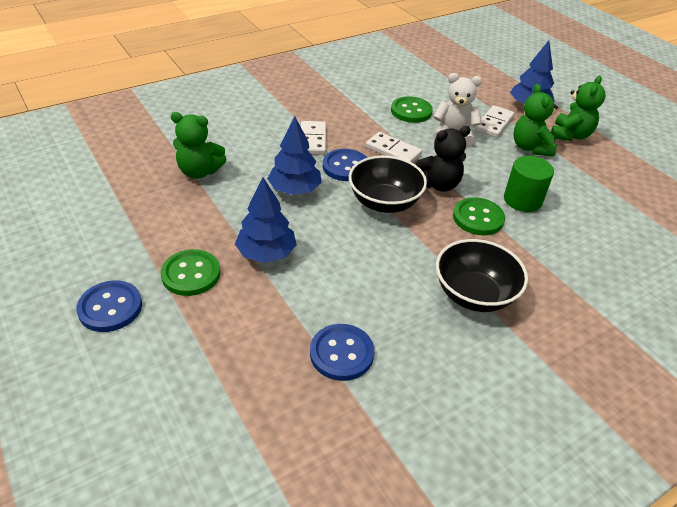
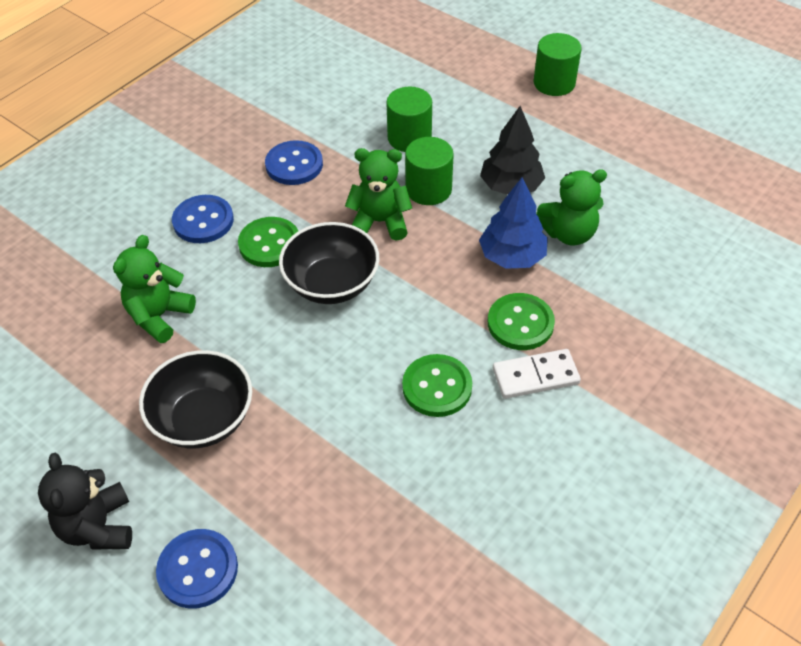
black tree: 0 -> 1
blue tree: 3 -> 1
green cylinder: 1 -> 3
white domino: 3 -> 1
white teddy bear: 1 -> 0

